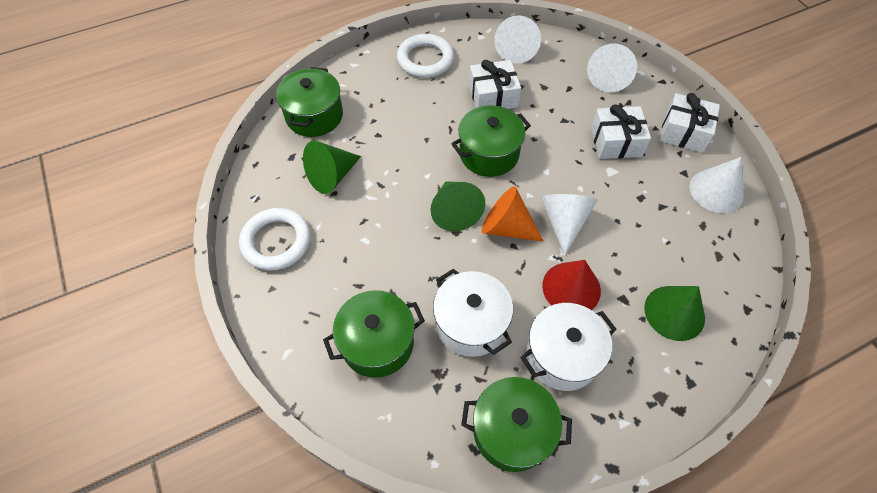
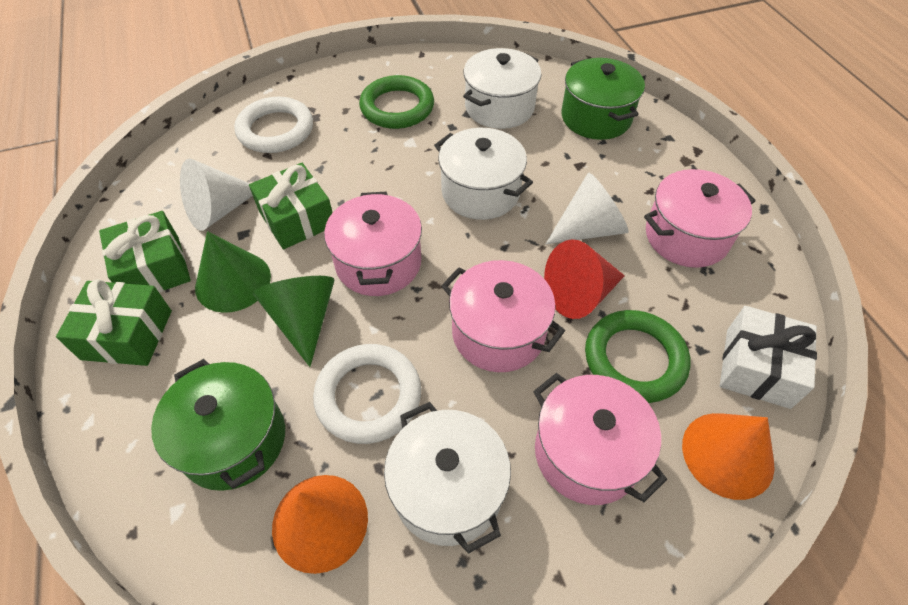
green cone: 3 -> 2
green gift: 0 -> 3
green pot: 4 -> 2
green ring: 0 -> 2
orange cone: 1 -> 2
pink pot: 0 -> 4
white cone: 4 -> 2
white gift: 3 -> 1
white pot: 2 -> 3

